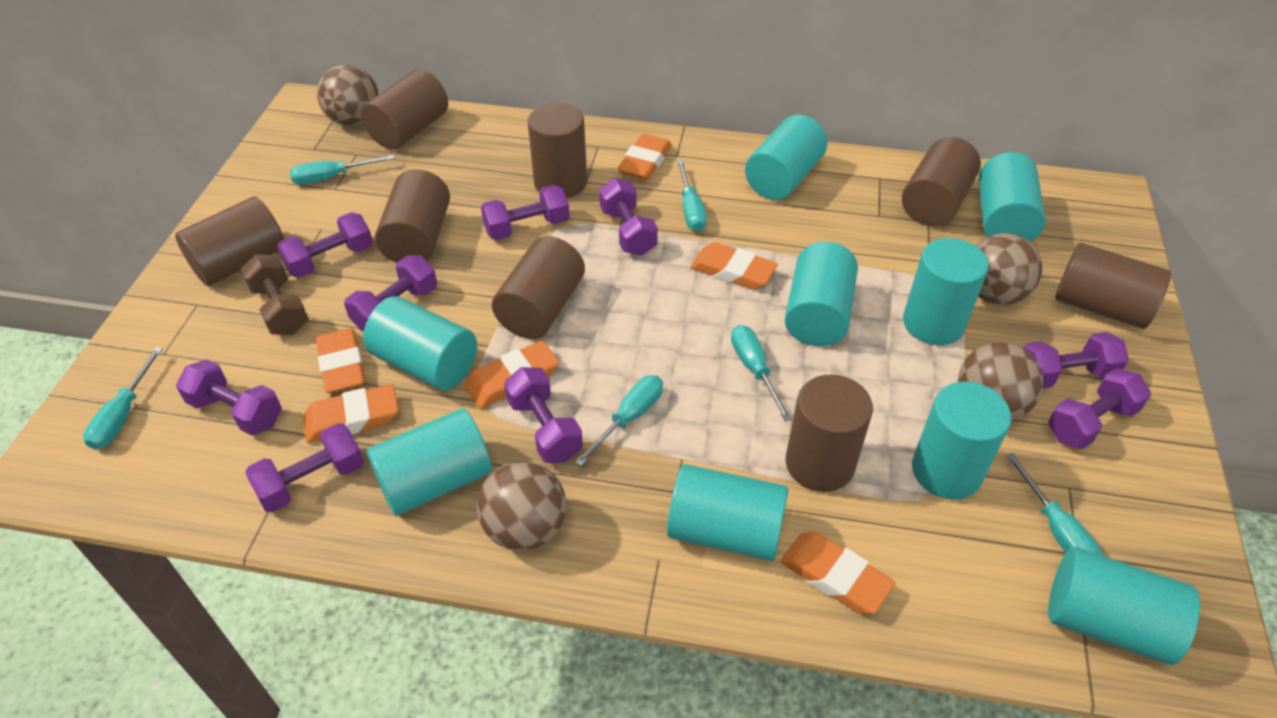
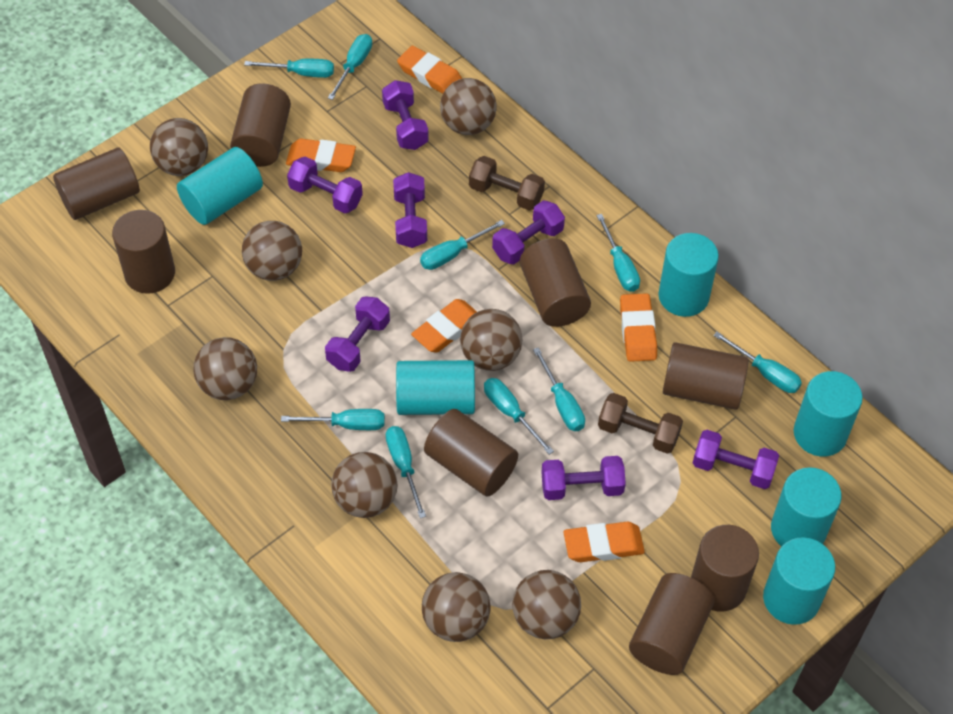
brown ball: 4 -> 8
brown dumbbell: 1 -> 2
orange eraser: 6 -> 5
purple dumbbell: 9 -> 7
turquoise cylinder: 9 -> 6
turquoise screwdriver: 6 -> 9

